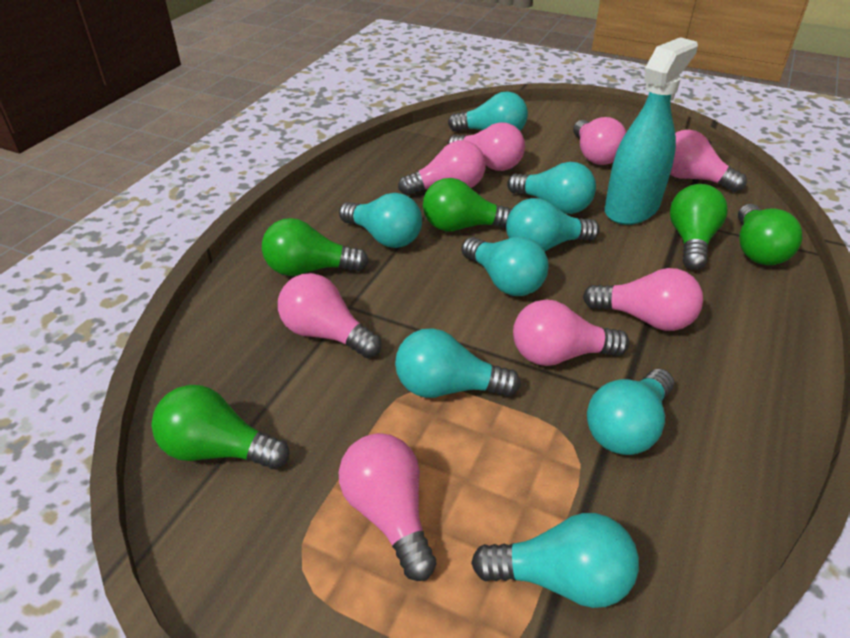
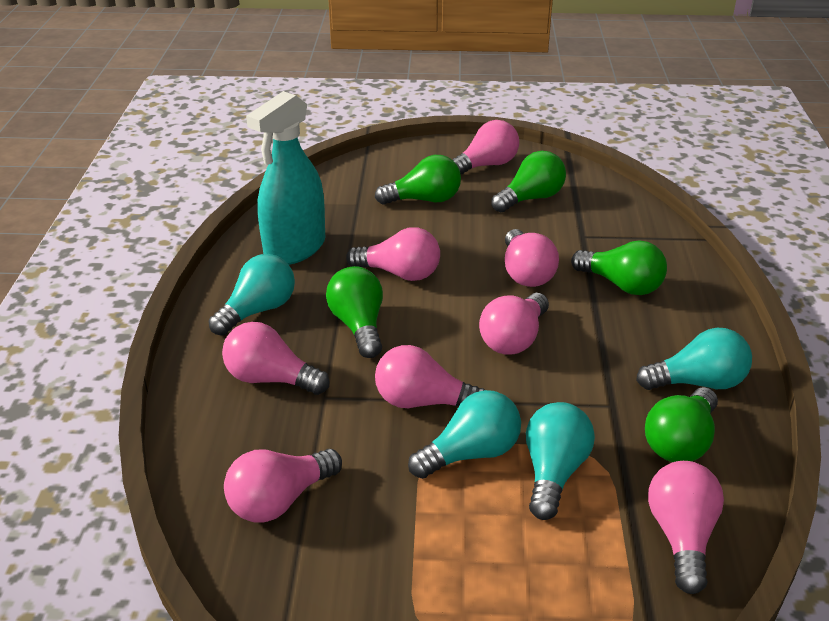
turquoise light bulb: 8 -> 4

